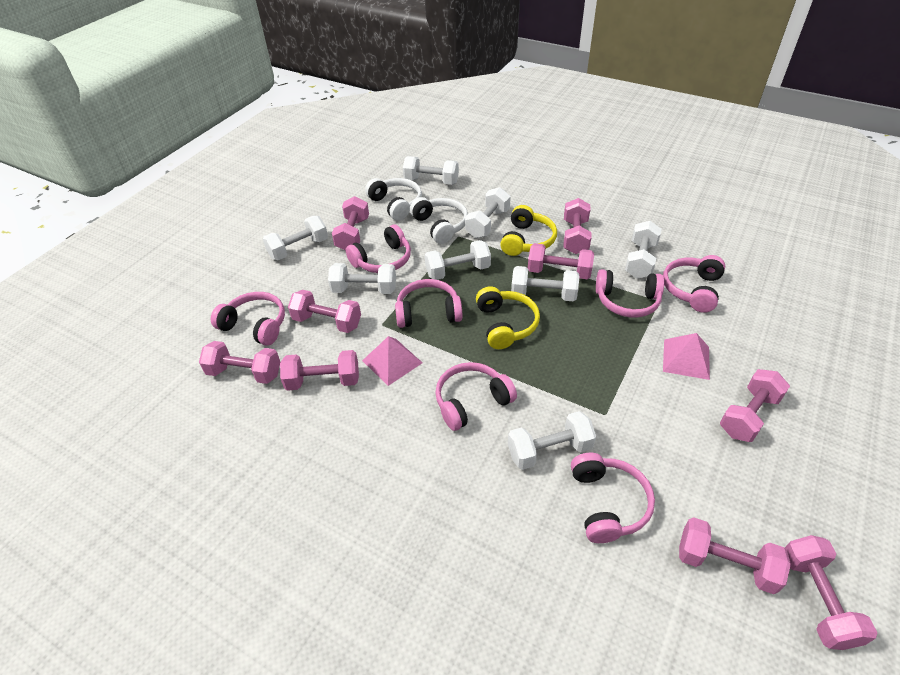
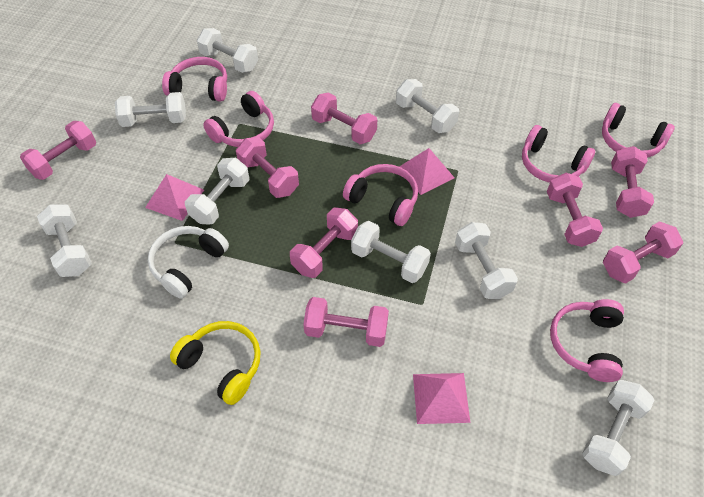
pink dumbbell: 9 -> 8
pink headphones: 7 -> 6
pink pyramid: 2 -> 3
white headphones: 2 -> 1
yellow headphones: 2 -> 1

